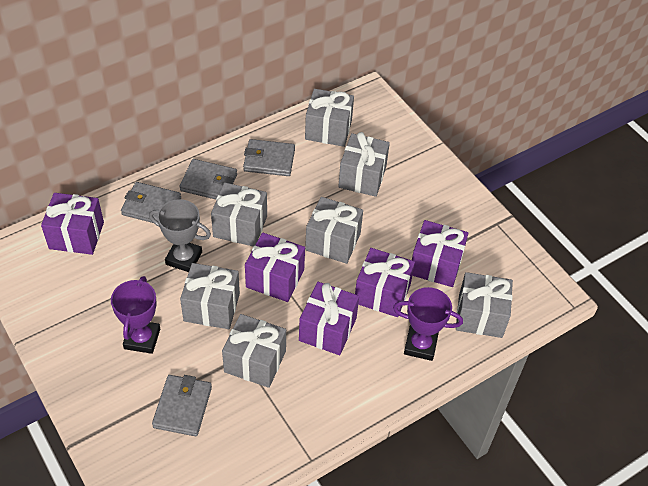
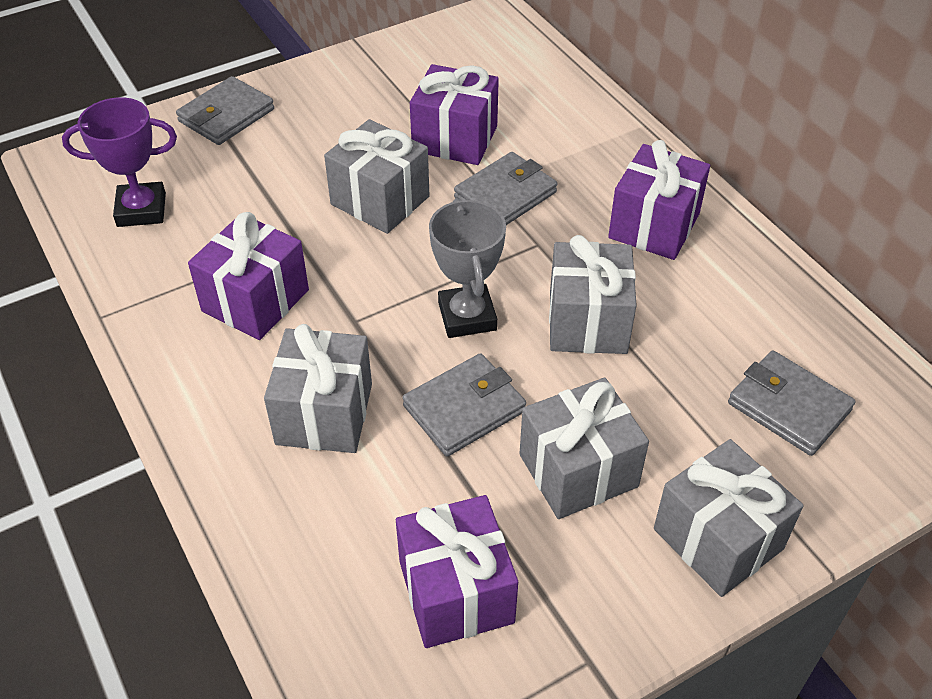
grey gift: 7 -> 5
purple gift: 5 -> 4
purple trophy: 2 -> 1

